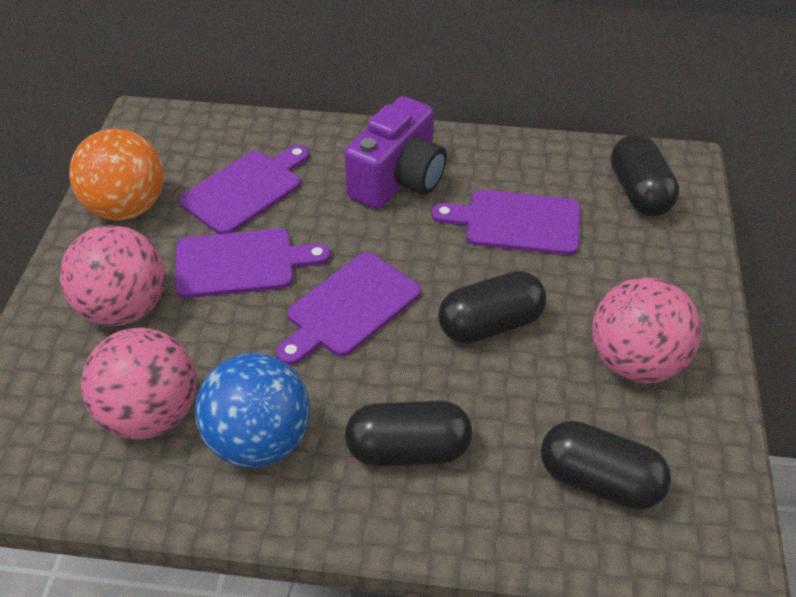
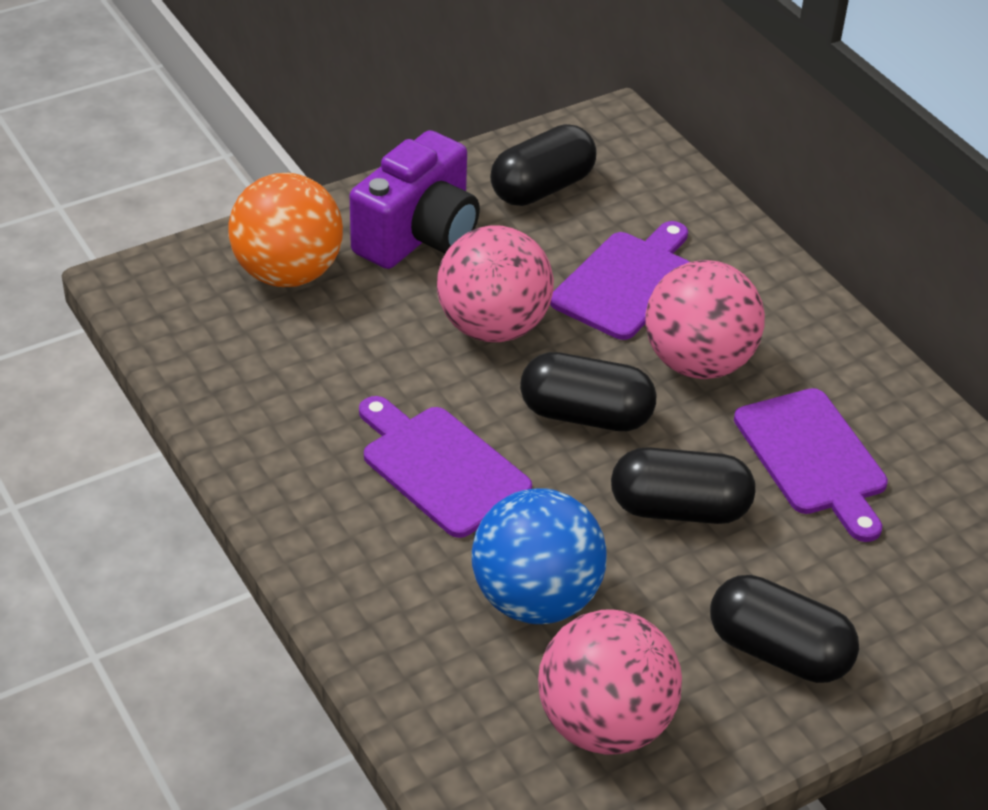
purple cutting board: 4 -> 3

